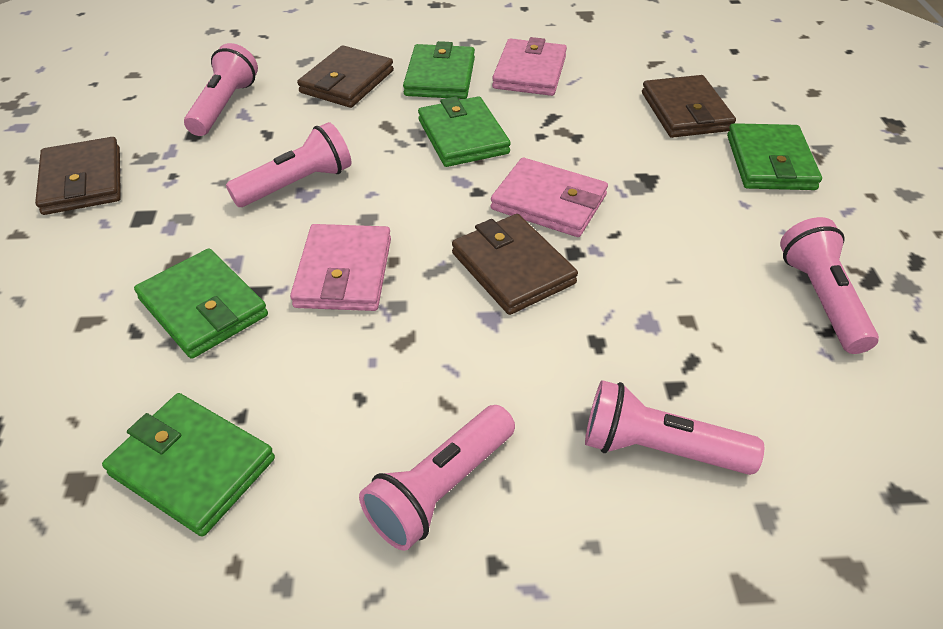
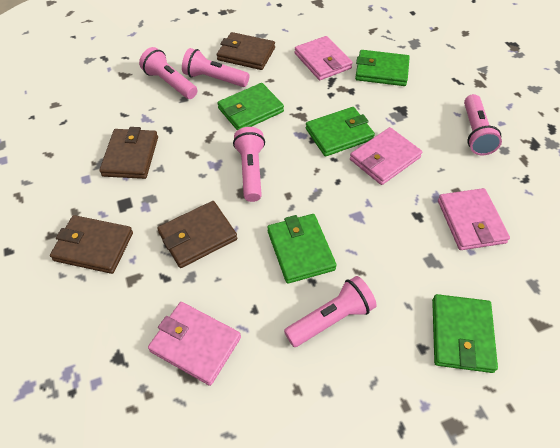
pink wallet: 3 -> 4

